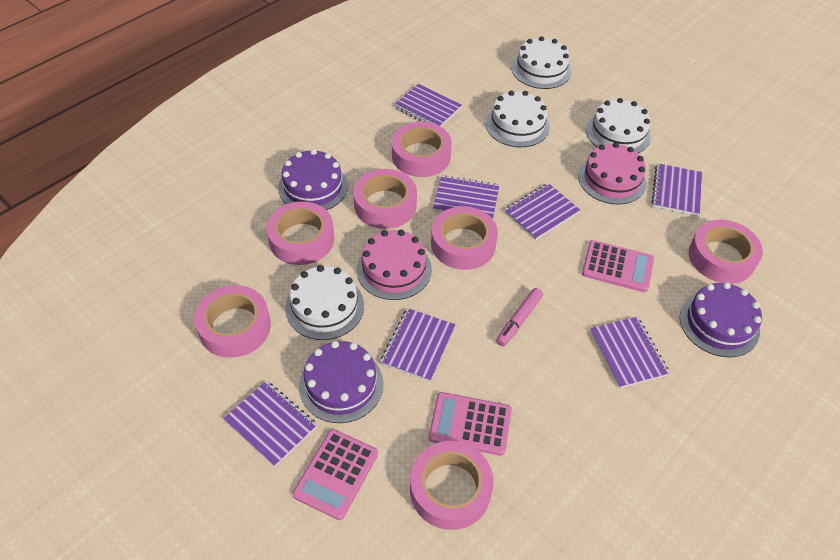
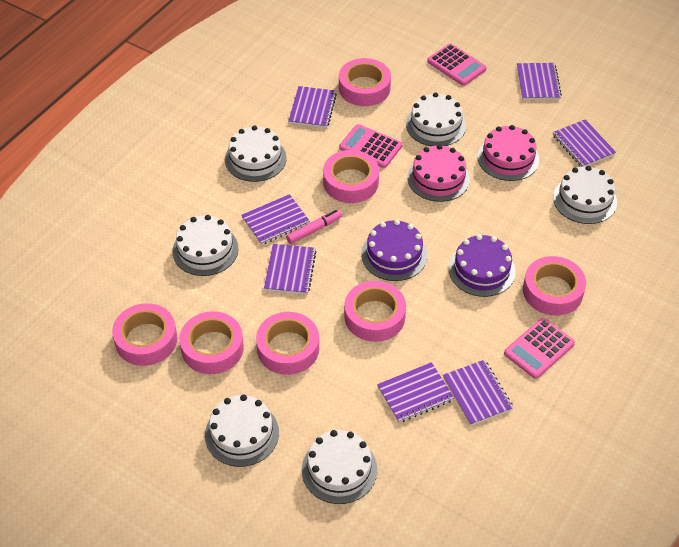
purple cake: 3 -> 2
white cake: 4 -> 6

